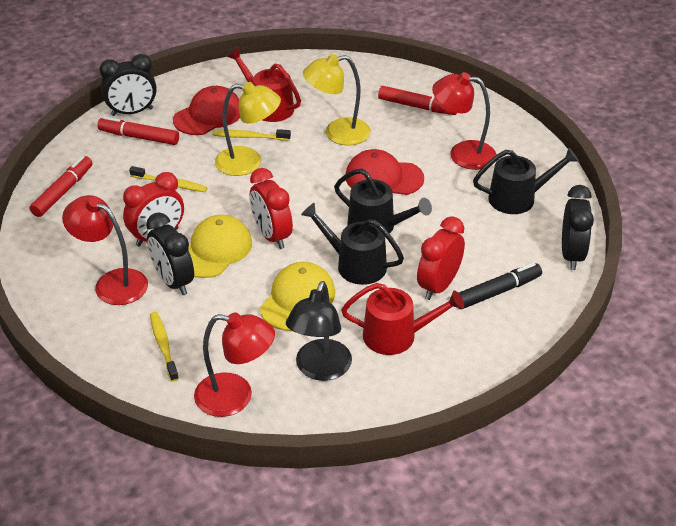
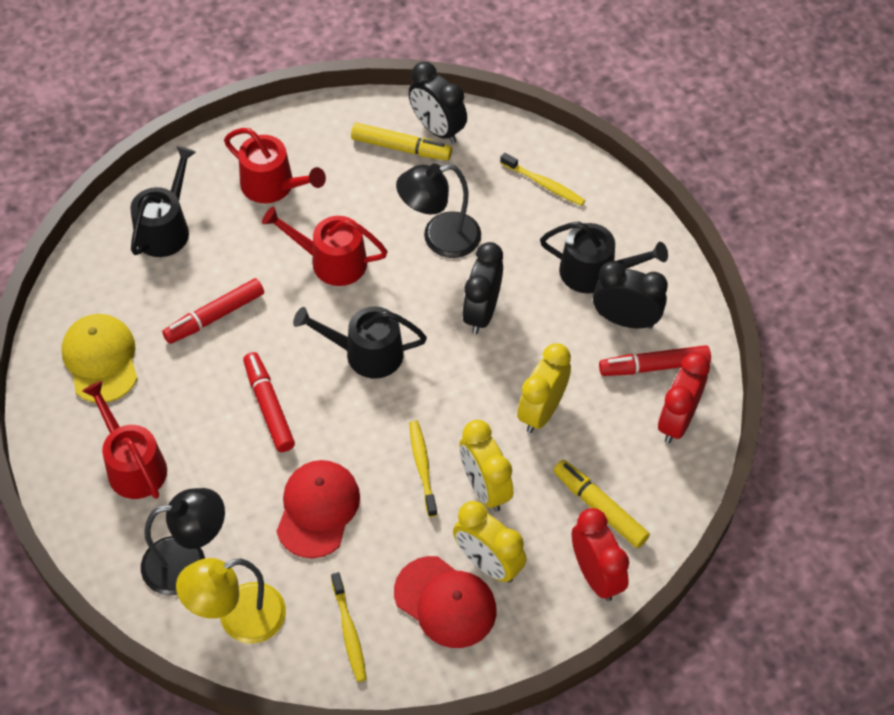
black lamp: 1 -> 2
black marker: 1 -> 0
red clock: 3 -> 2
red lamp: 3 -> 0
red watering can: 2 -> 3
yellow cap: 2 -> 1
yellow clock: 0 -> 3
yellow lamp: 2 -> 1
yellow marker: 0 -> 2

